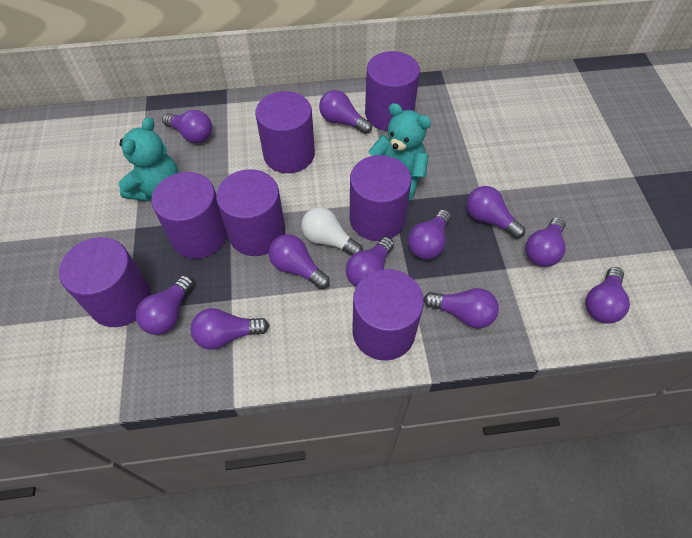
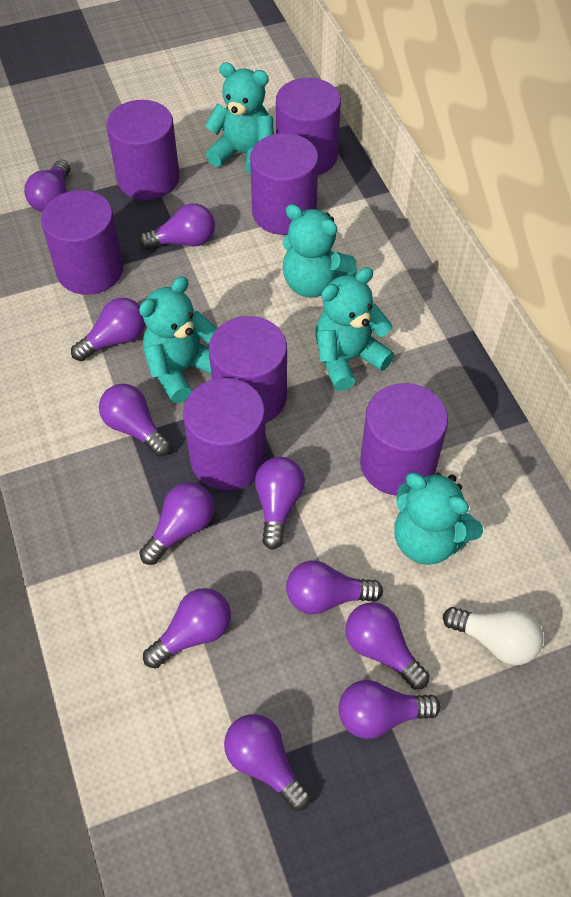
turquoise teddy bear: 2 -> 5

